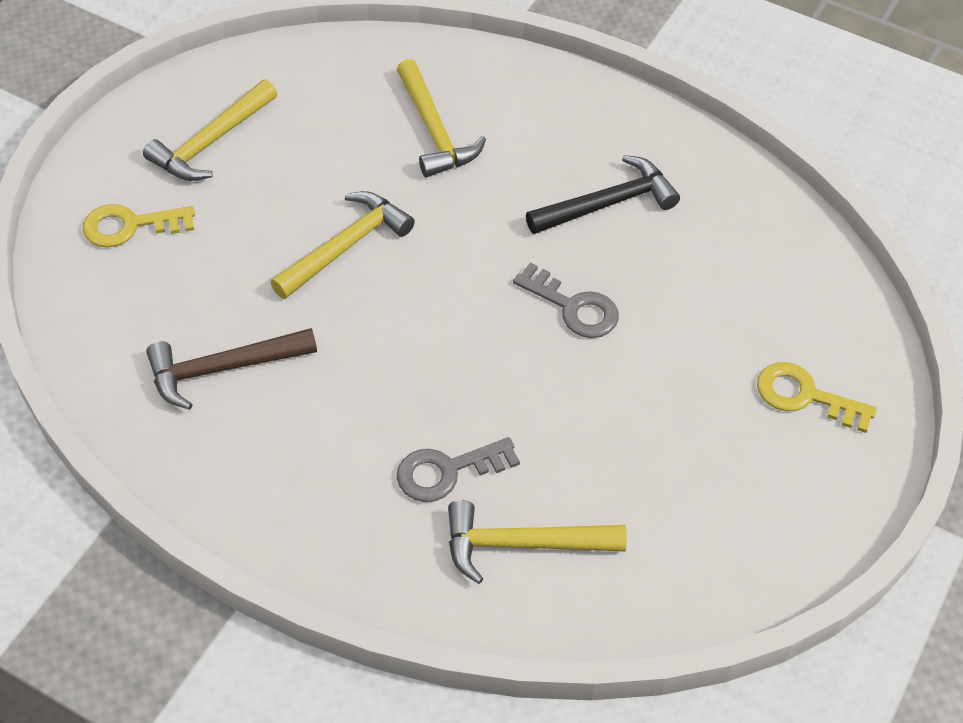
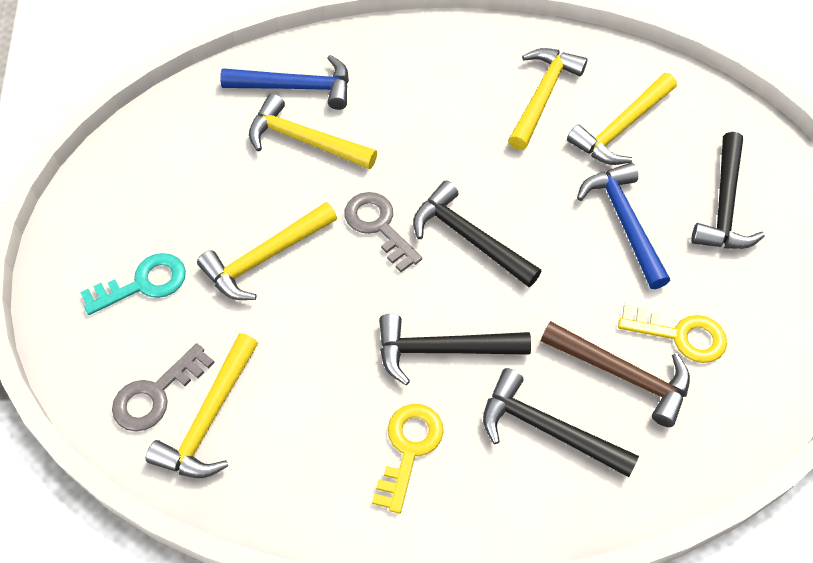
black hammer: 1 -> 4
blue hammer: 0 -> 2
turquoise key: 0 -> 1
yellow hammer: 4 -> 5

